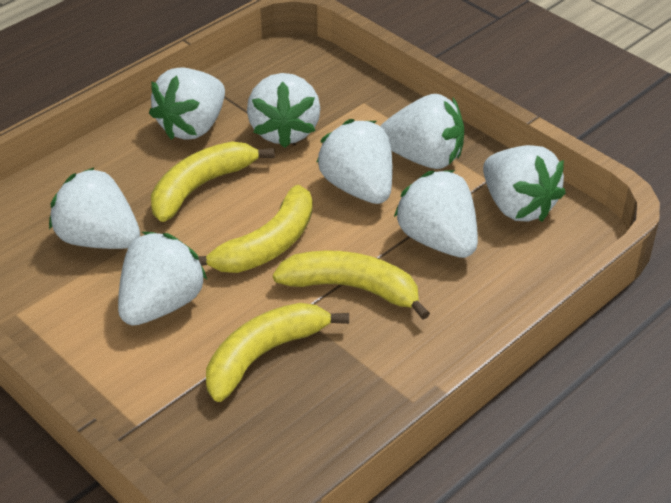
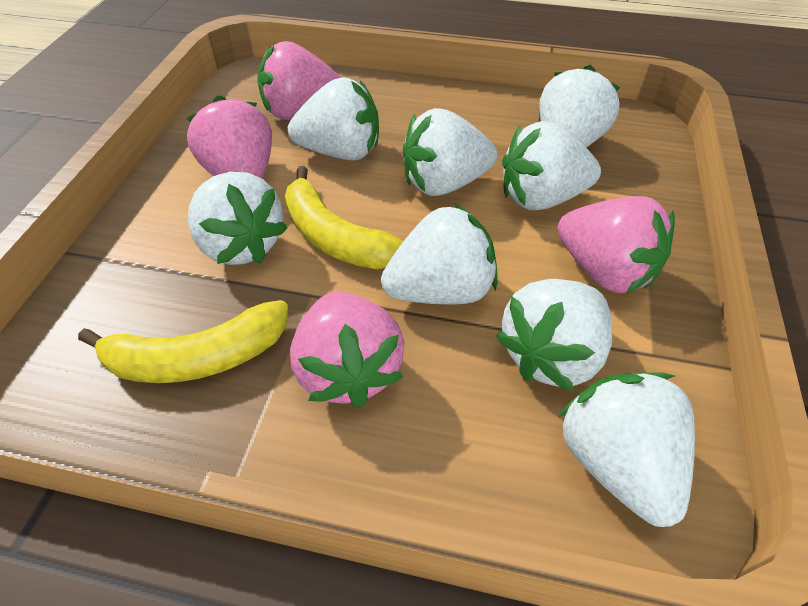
pink strawberry: 0 -> 4
yellow banana: 4 -> 2

